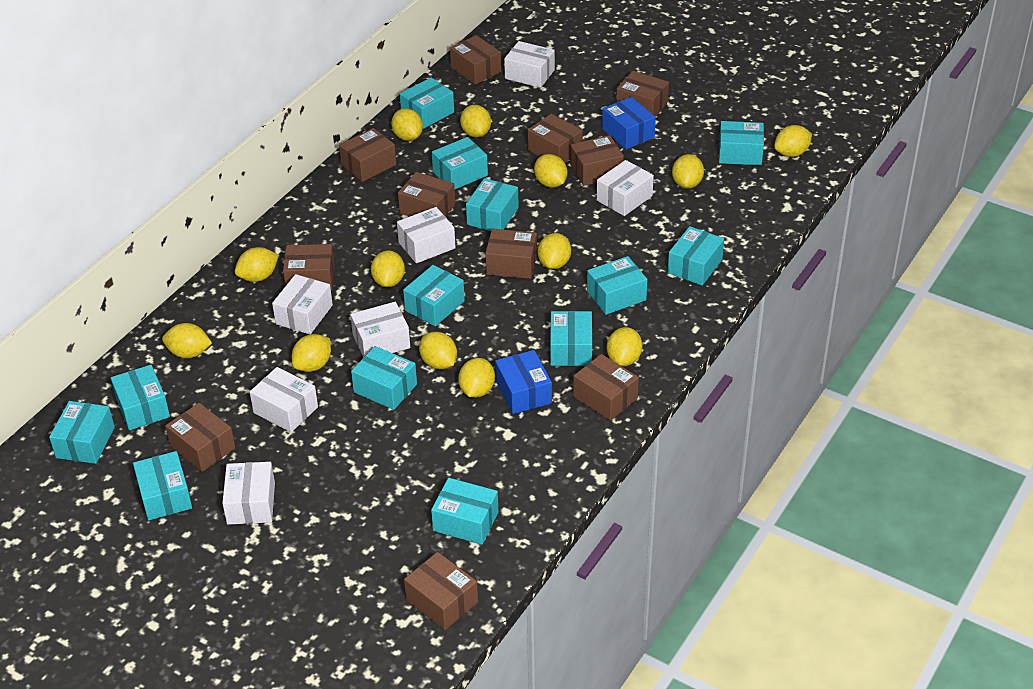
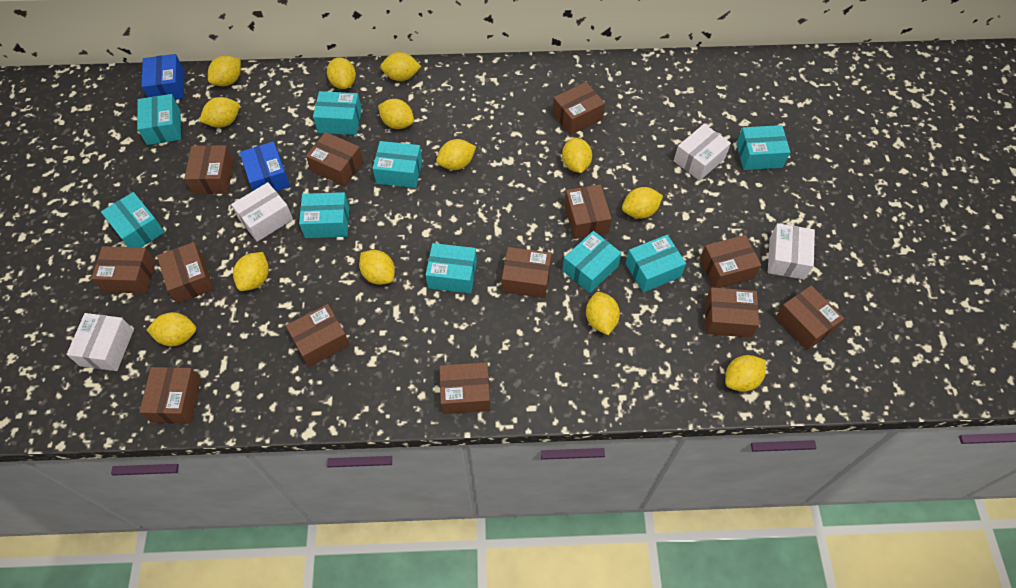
brown box: 11 -> 13
turquoise box: 13 -> 9
white box: 7 -> 4

